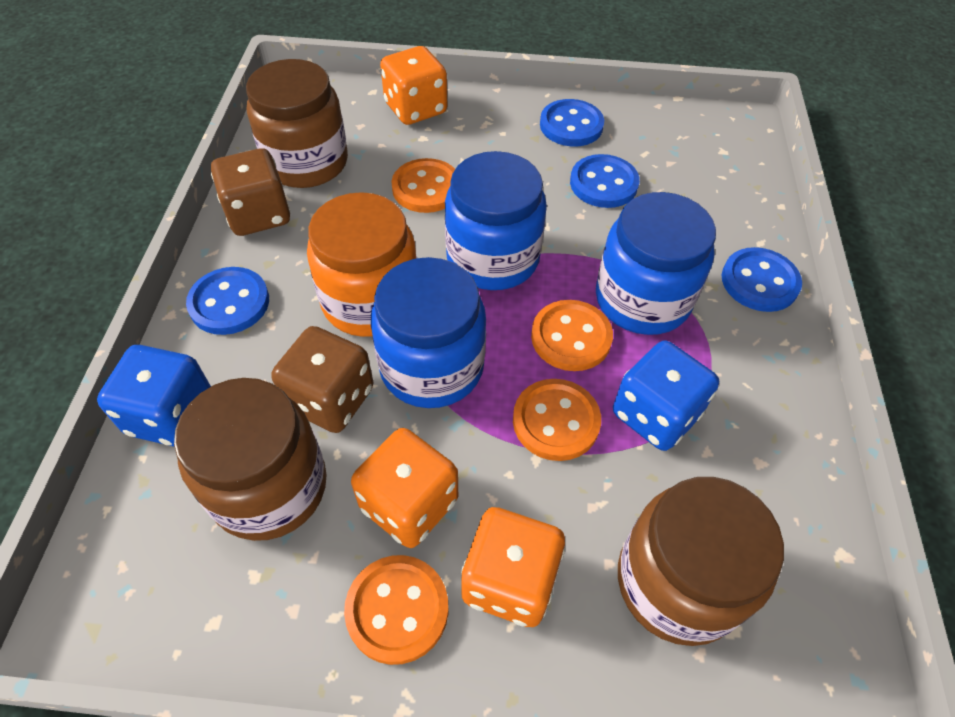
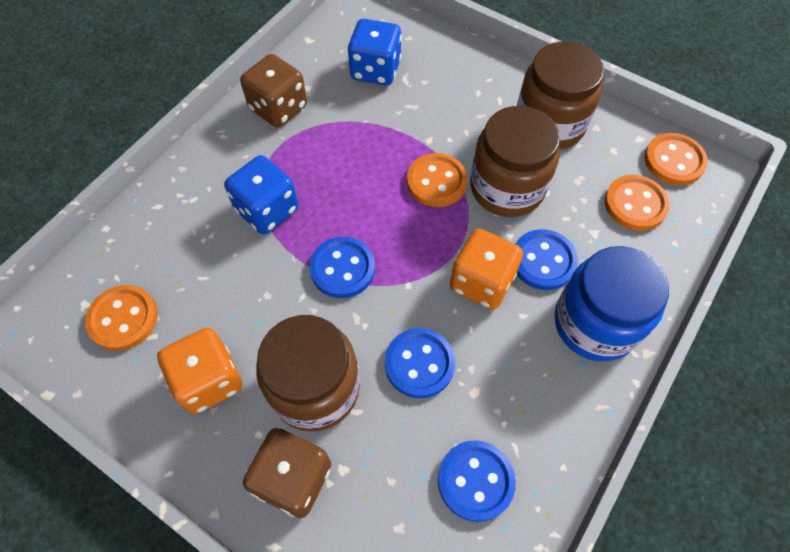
blue jar: 3 -> 1
orange dice: 3 -> 2
orange jar: 1 -> 0

